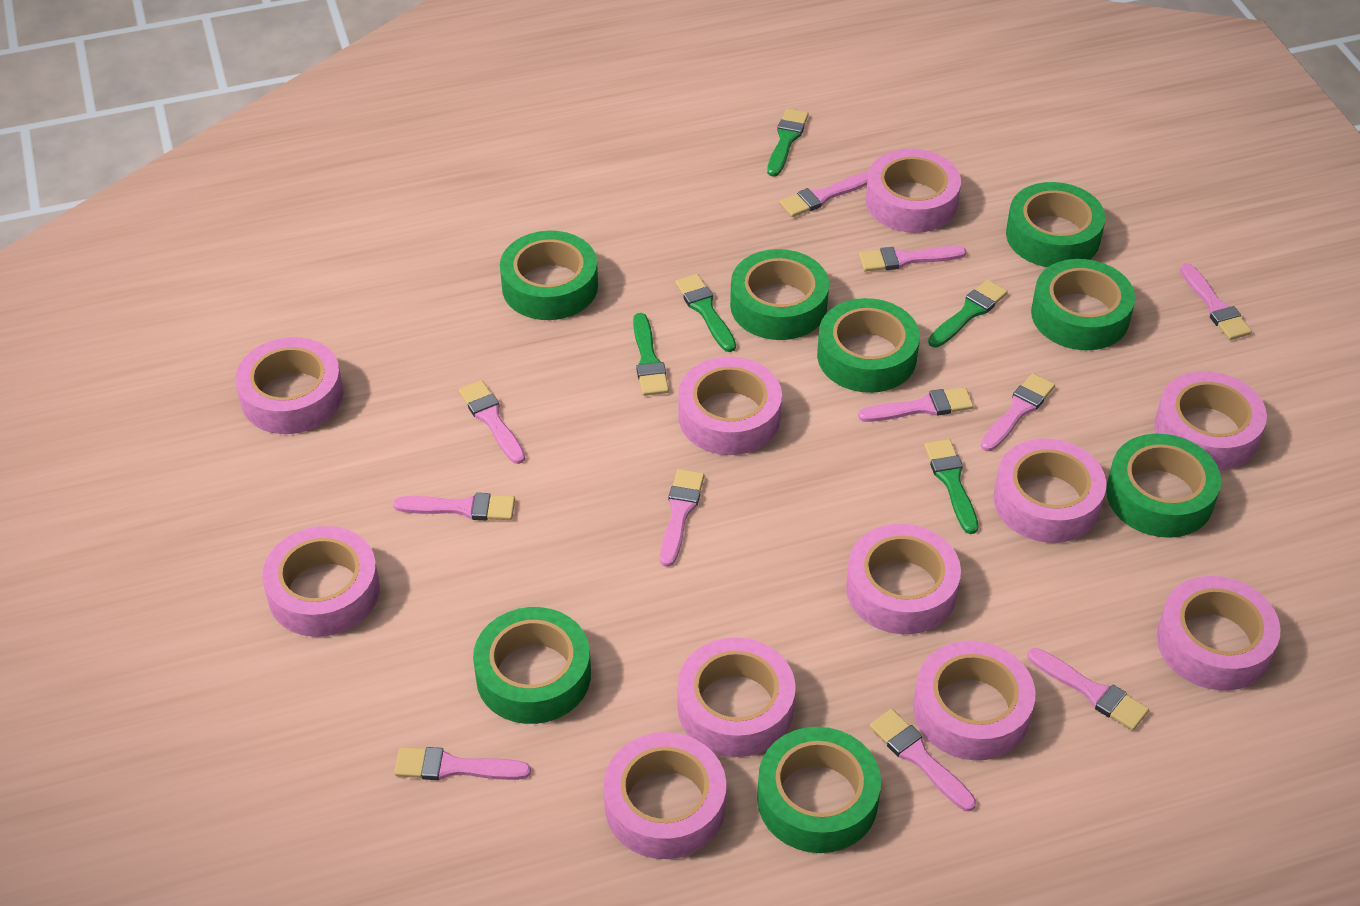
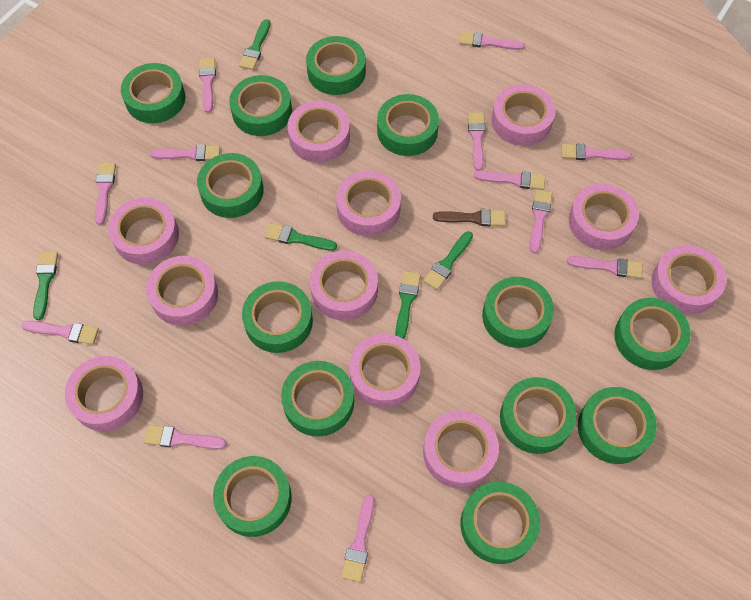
brown brush: 0 -> 1
green tape: 8 -> 13
pink brush: 11 -> 12

